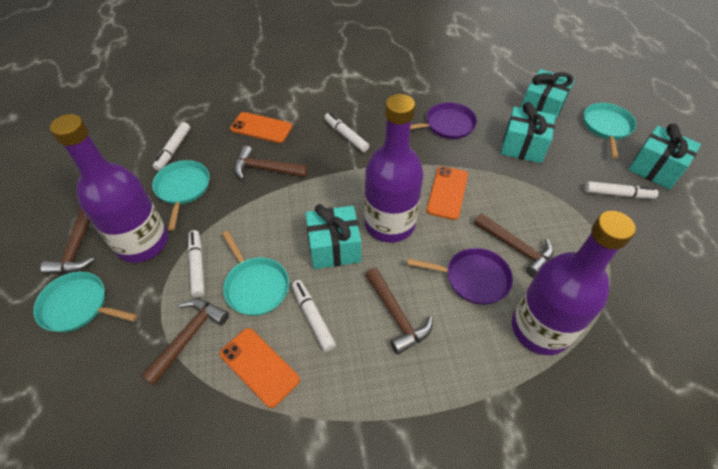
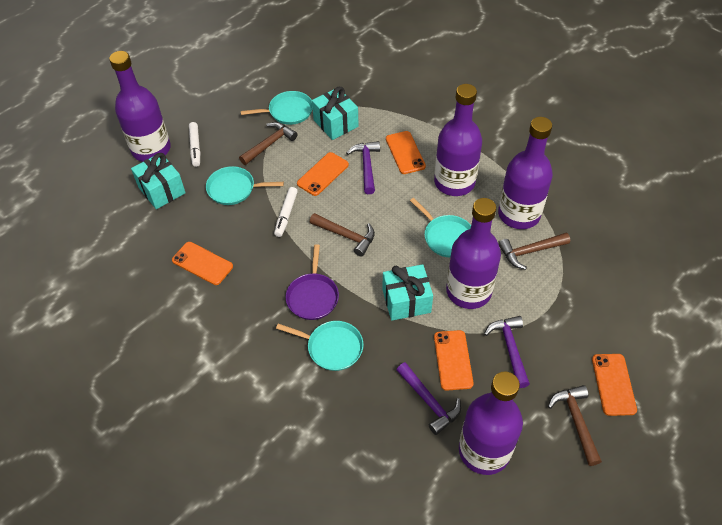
brown hammer: 5 -> 4
orange phone: 3 -> 5
purple bottle: 3 -> 5
purple hammer: 0 -> 3
purple pan: 2 -> 1
turquoise gift: 4 -> 3
white marker: 5 -> 2

